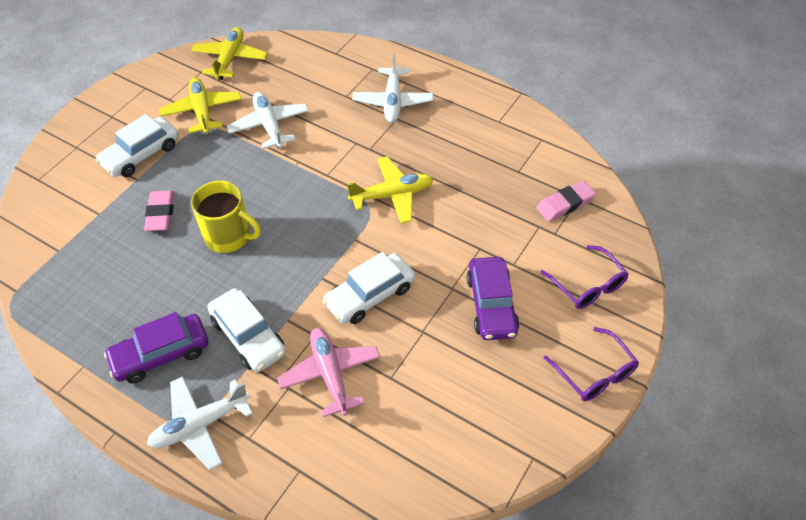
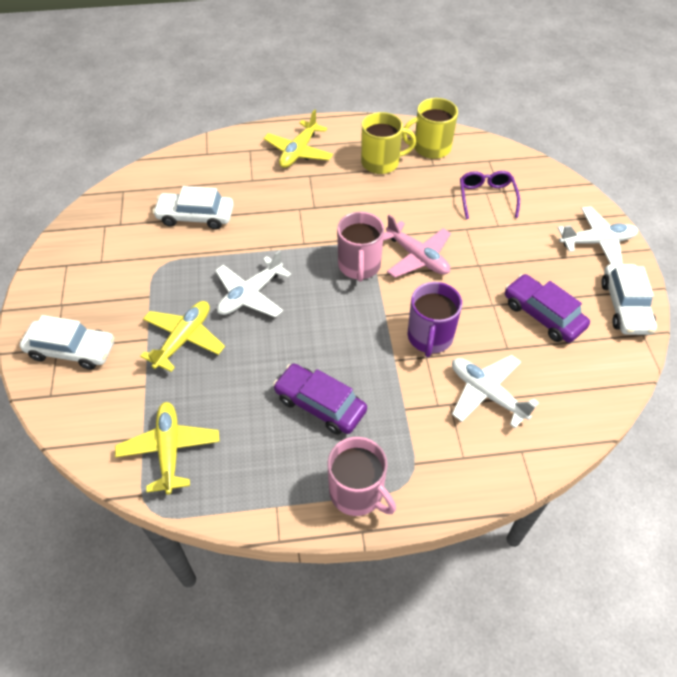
pink eraser: 2 -> 0
pink mug: 0 -> 2
purple glasses: 2 -> 1
purple mug: 0 -> 1
yellow mug: 1 -> 2

